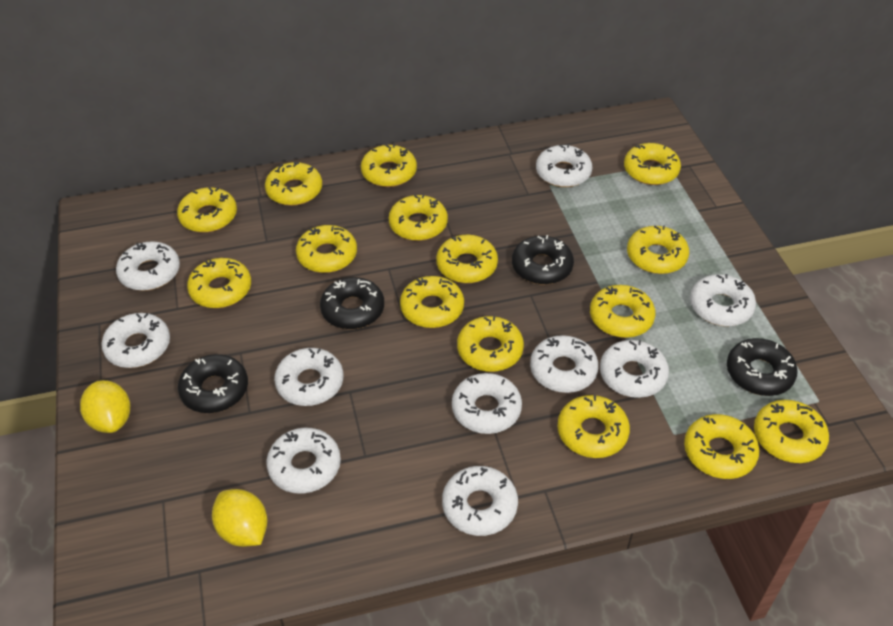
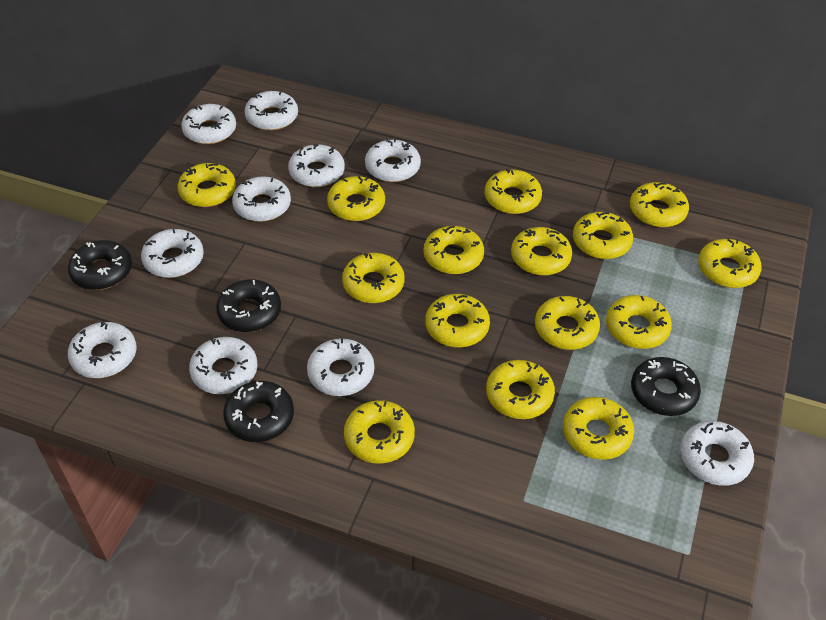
yellow lemon: 2 -> 0

